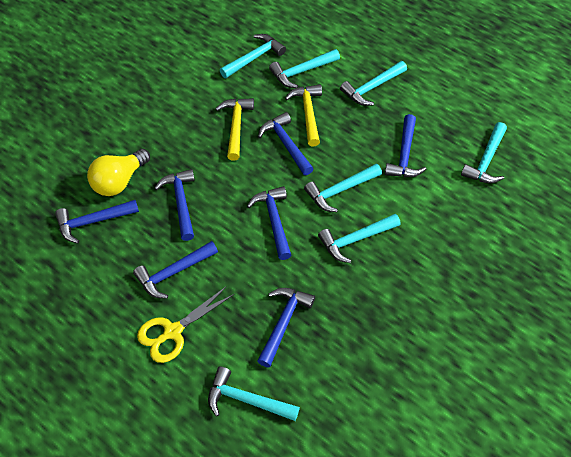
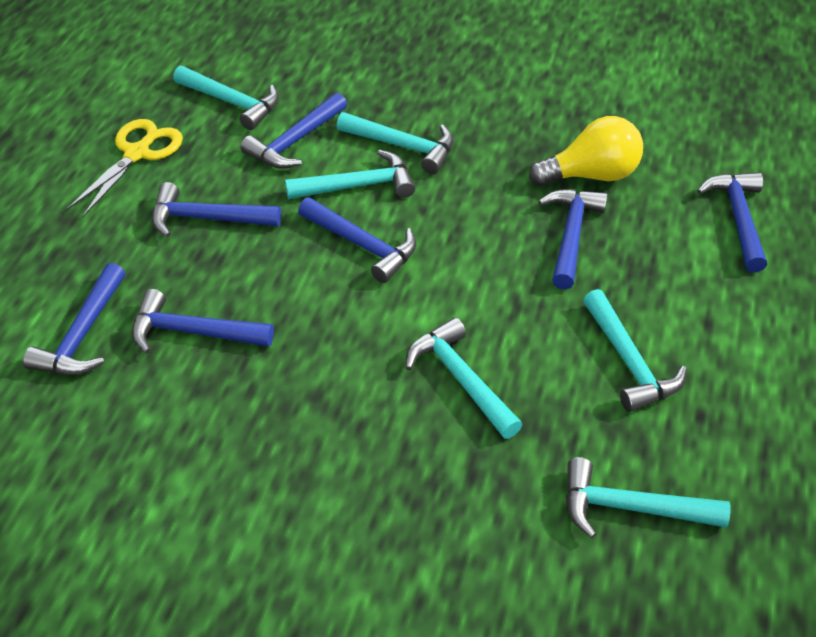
turquoise hammer: 7 -> 6
yellow hammer: 2 -> 0

